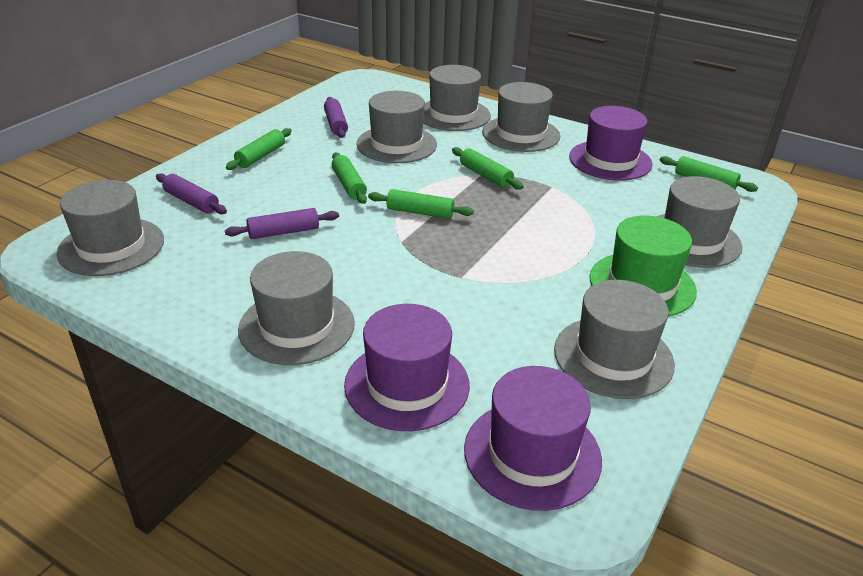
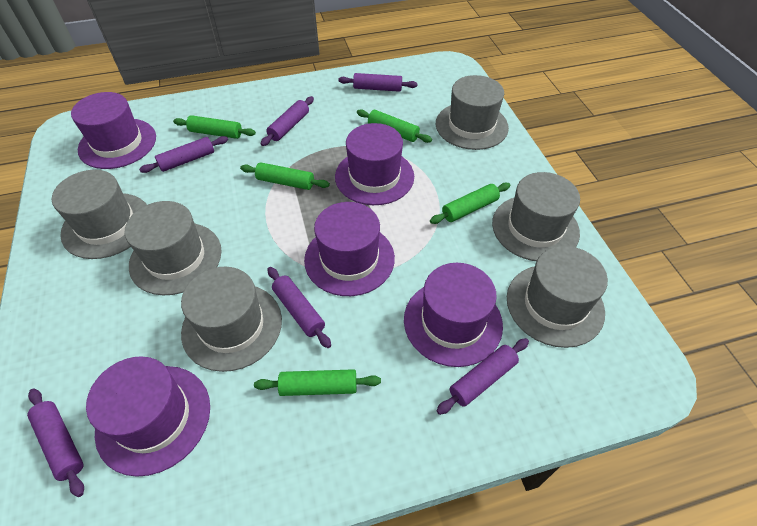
green hat: 1 -> 0
grey hat: 7 -> 6
purple hat: 3 -> 5
purple rolling pin: 3 -> 6

